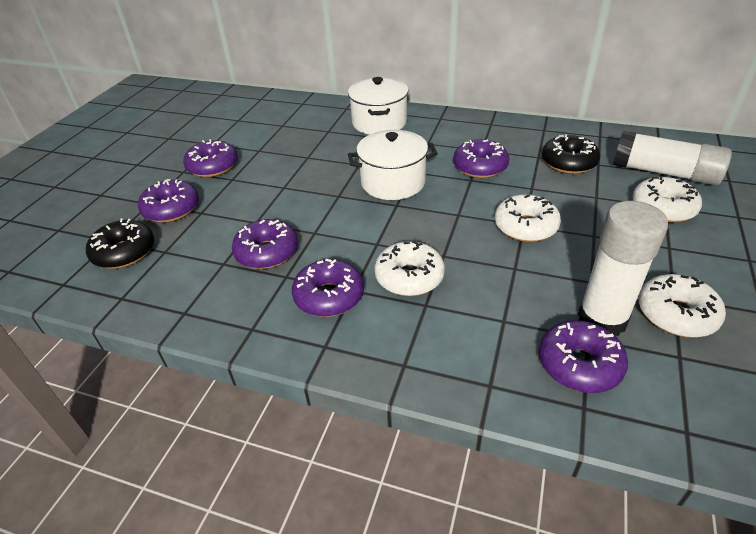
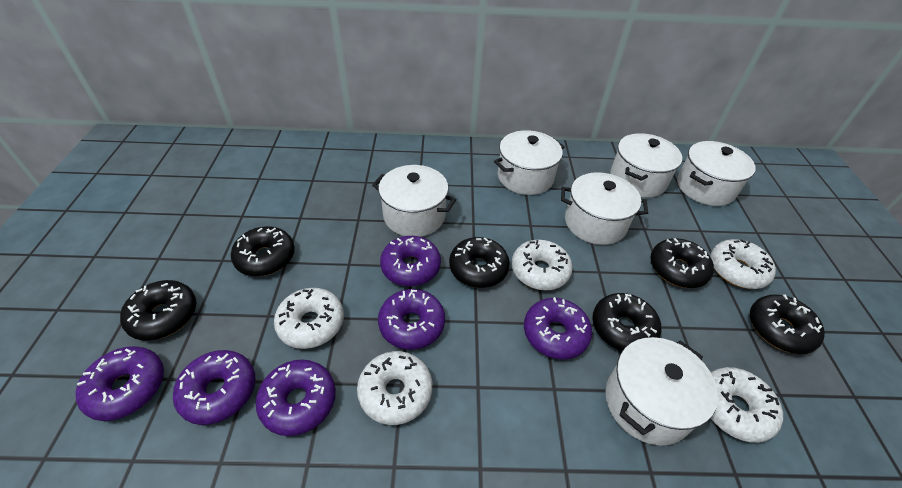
black donut: 2 -> 6
white donut: 4 -> 5
white glue stick: 2 -> 0
white pot: 2 -> 6

